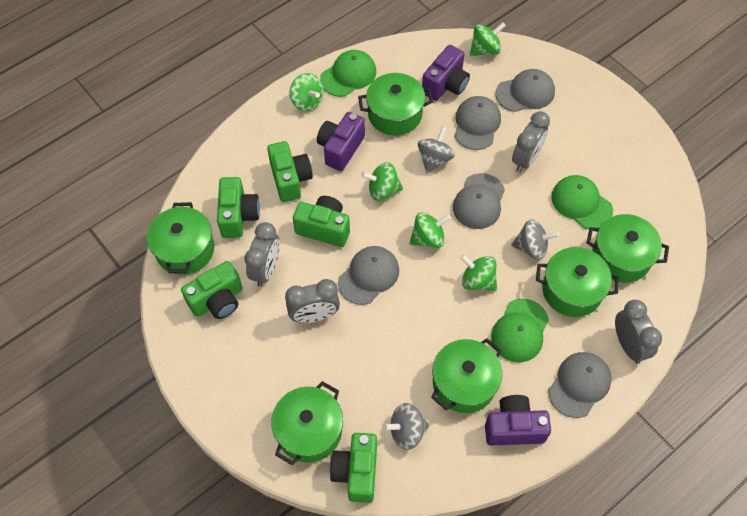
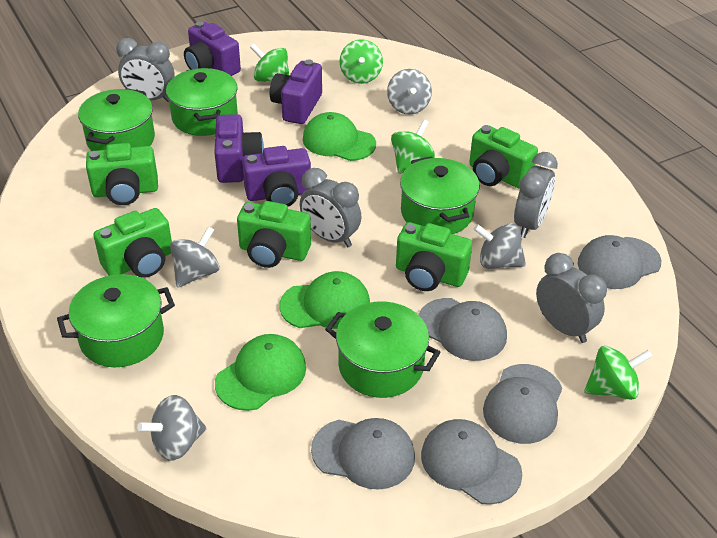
green pot: 6 -> 5
green spinning top: 5 -> 4
grey spinning top: 3 -> 4
purple camera: 3 -> 4

